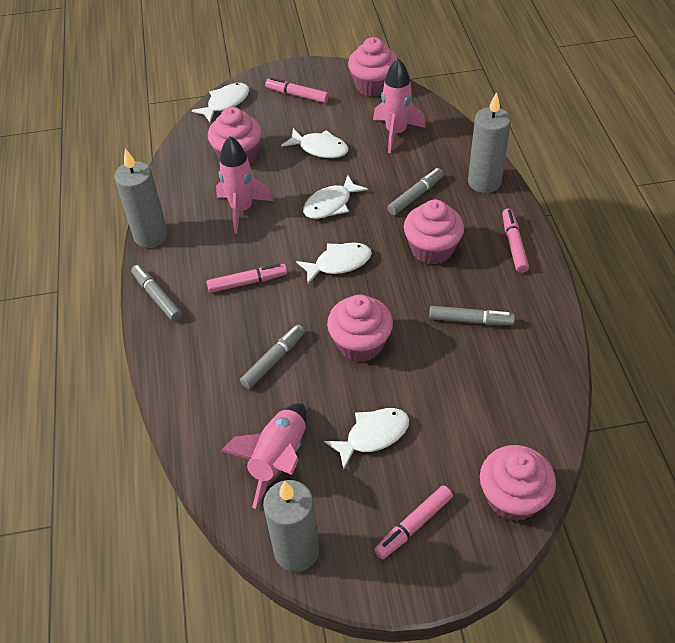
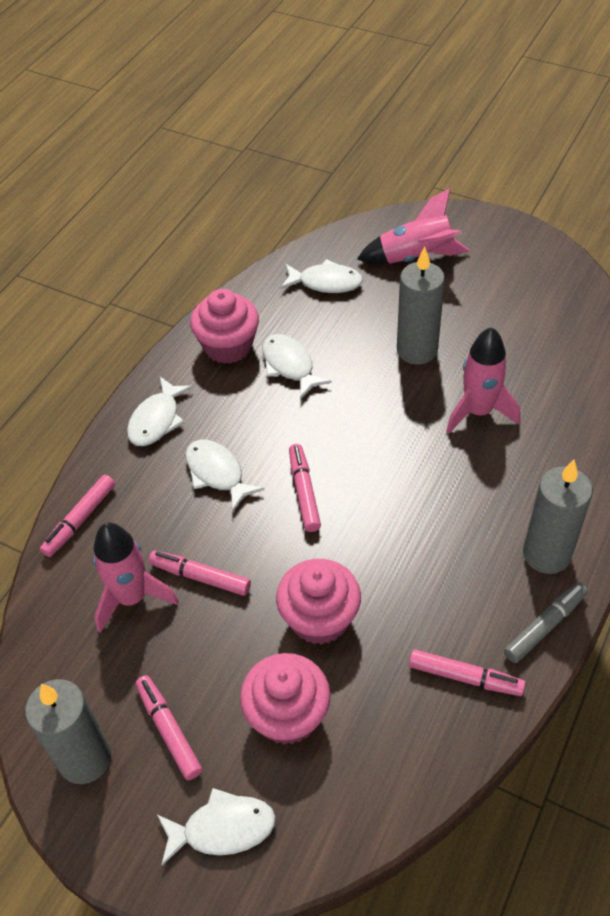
grey marker: 4 -> 1
pink cupcake: 5 -> 3
pink marker: 4 -> 5

